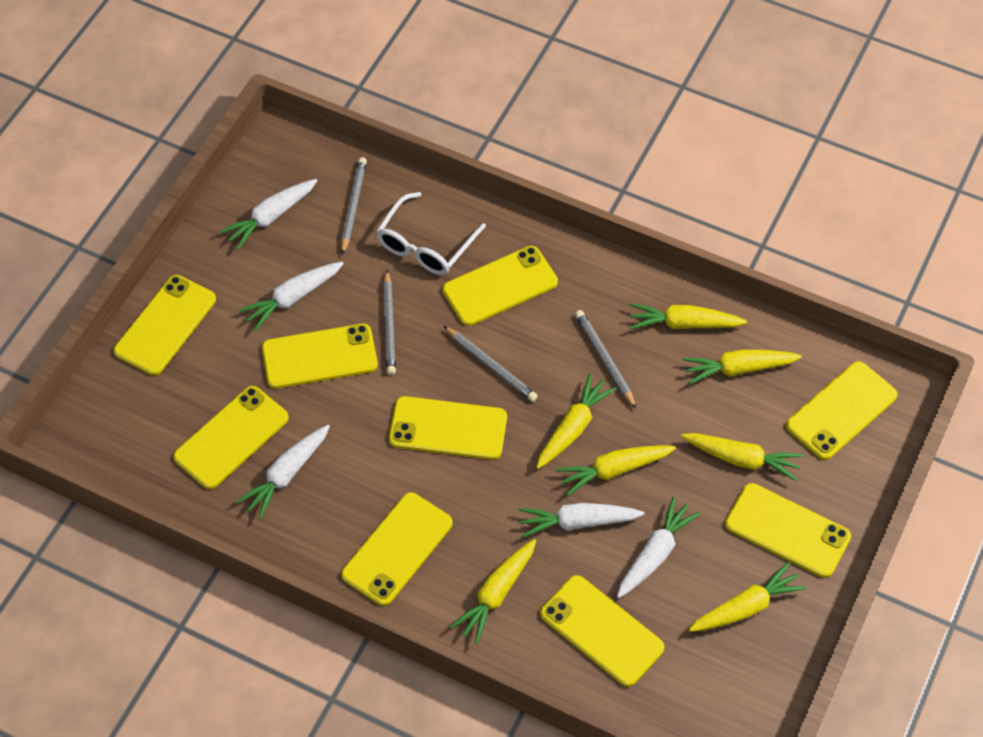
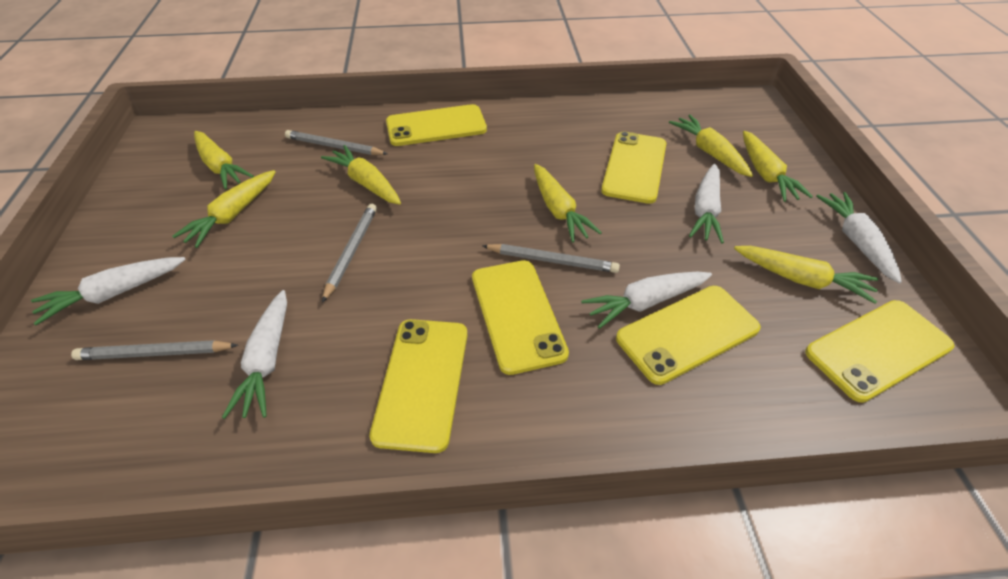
white glasses: 1 -> 0
yellow phone: 9 -> 6

